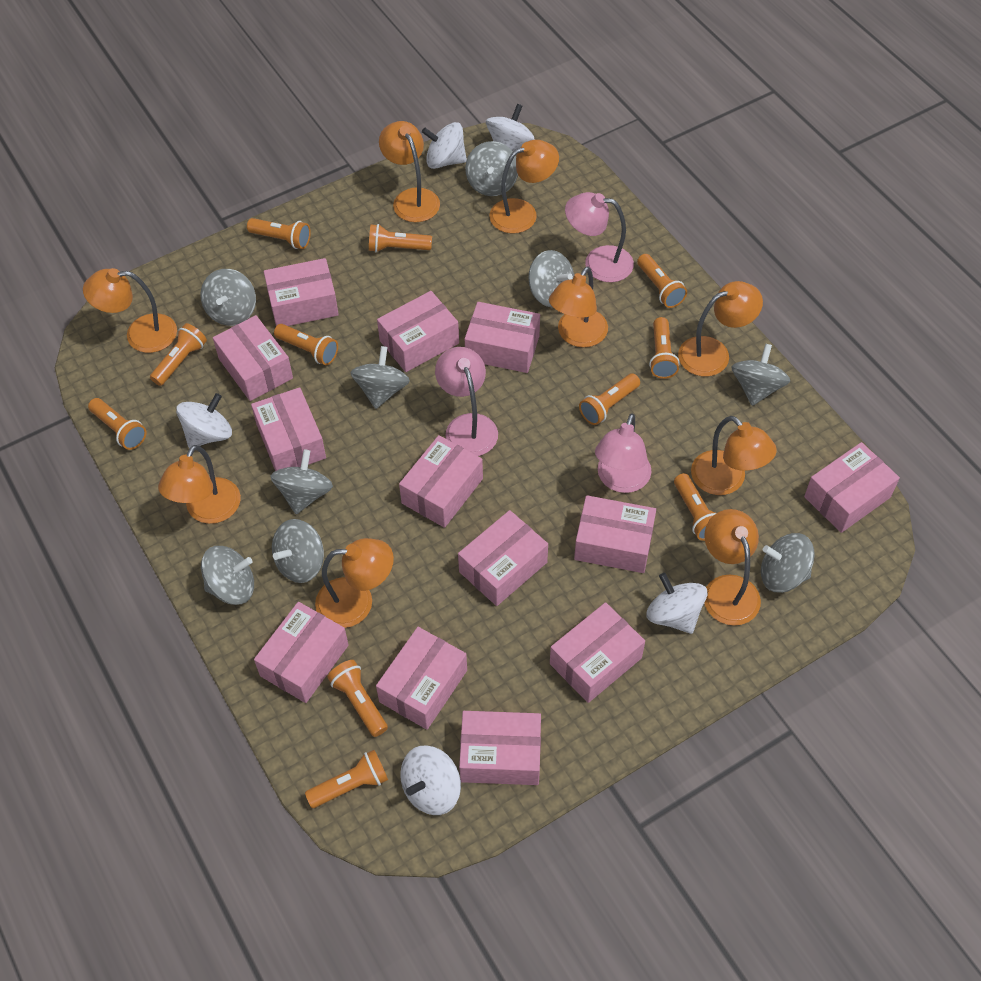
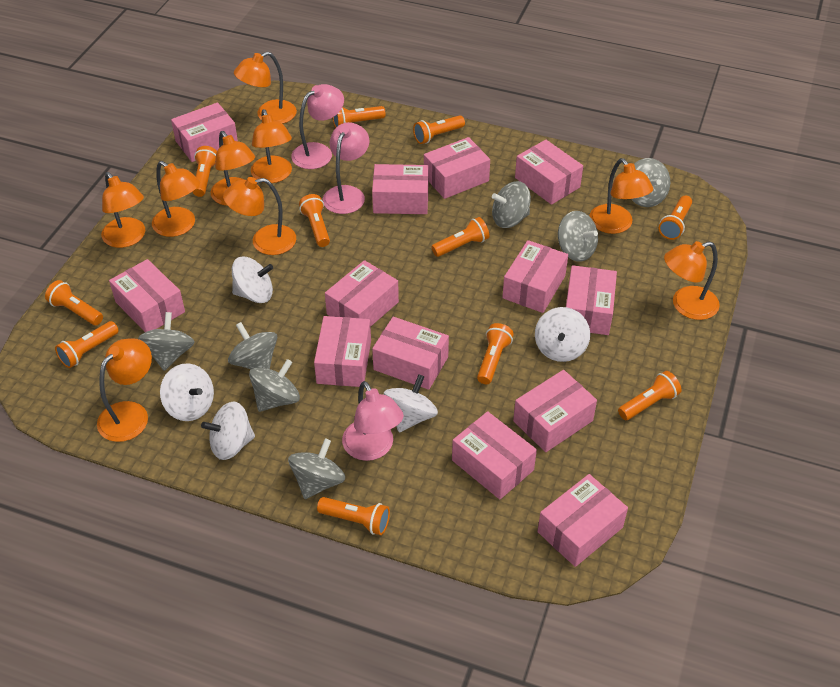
grey spinning top: 9 -> 7

